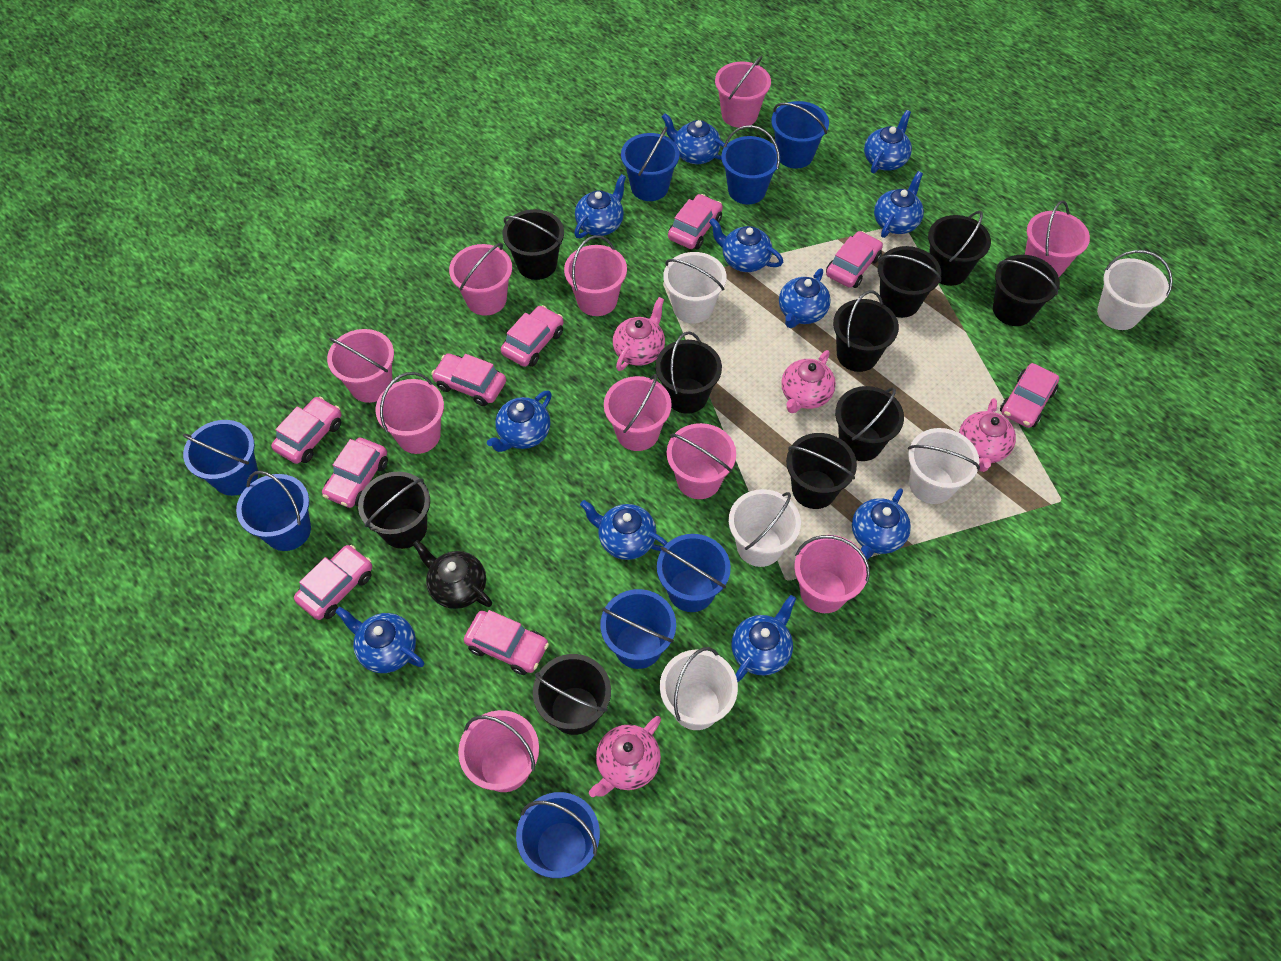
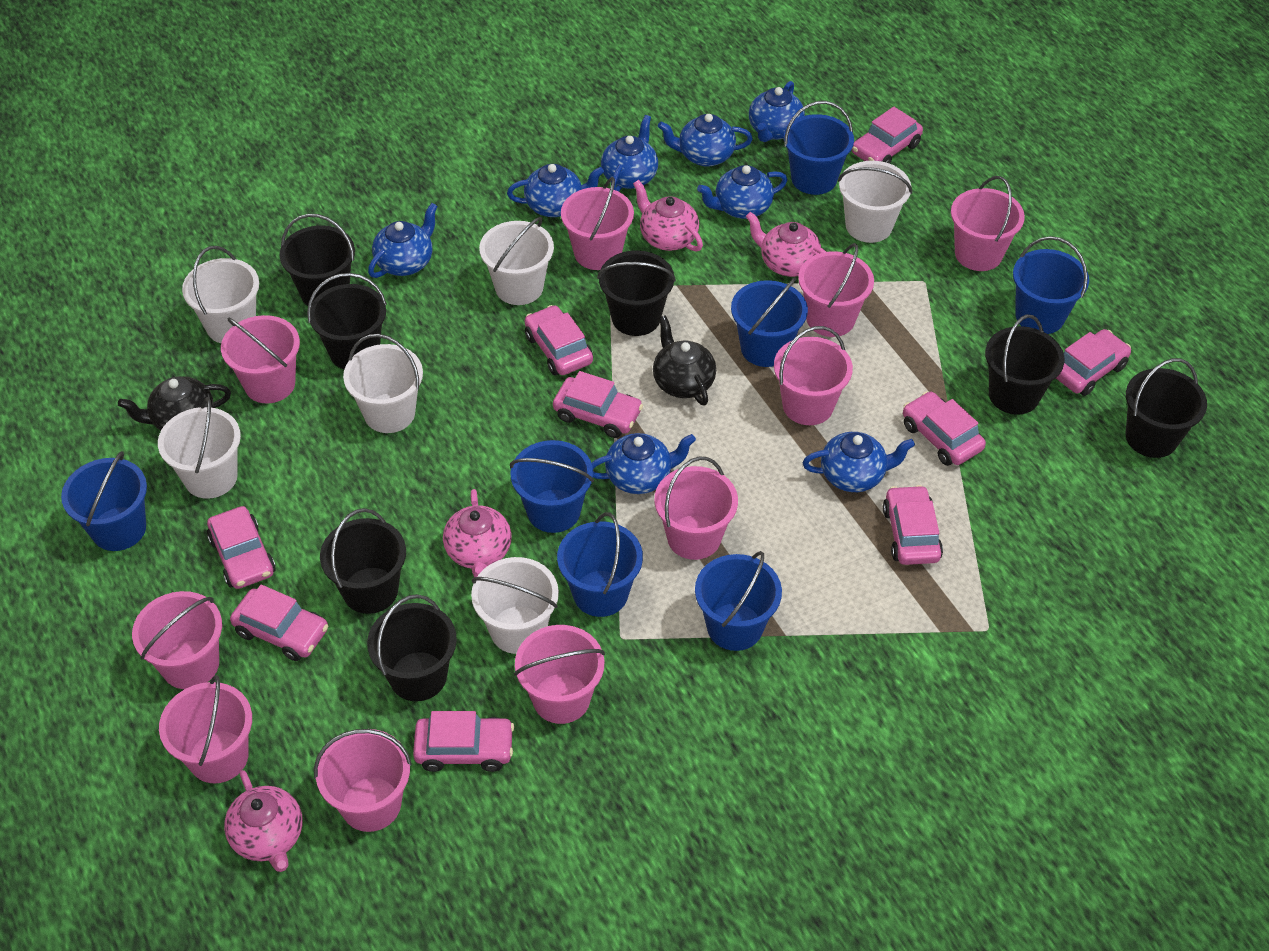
black bucket: 10 -> 7
black teapot: 1 -> 2
blue bucket: 8 -> 7
blue teapot: 11 -> 8
white bucket: 5 -> 6

